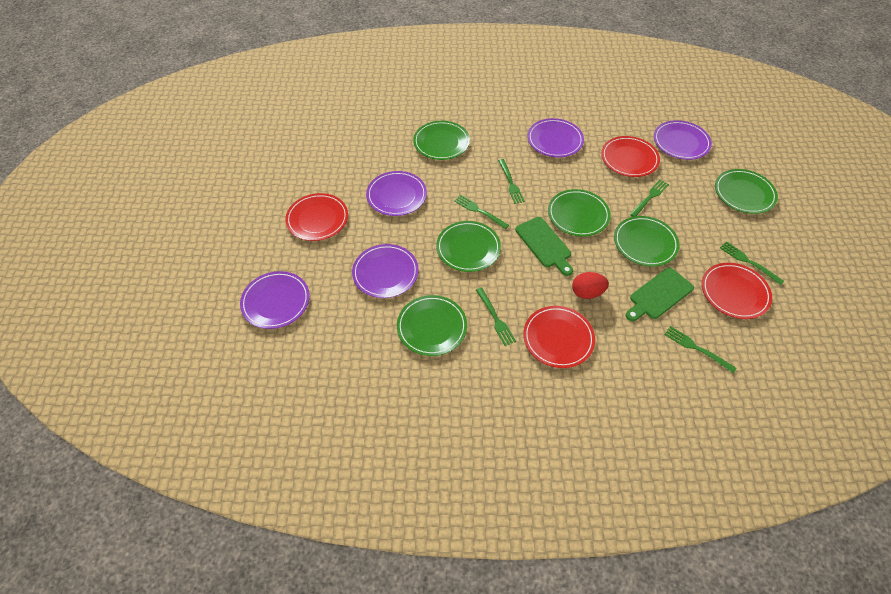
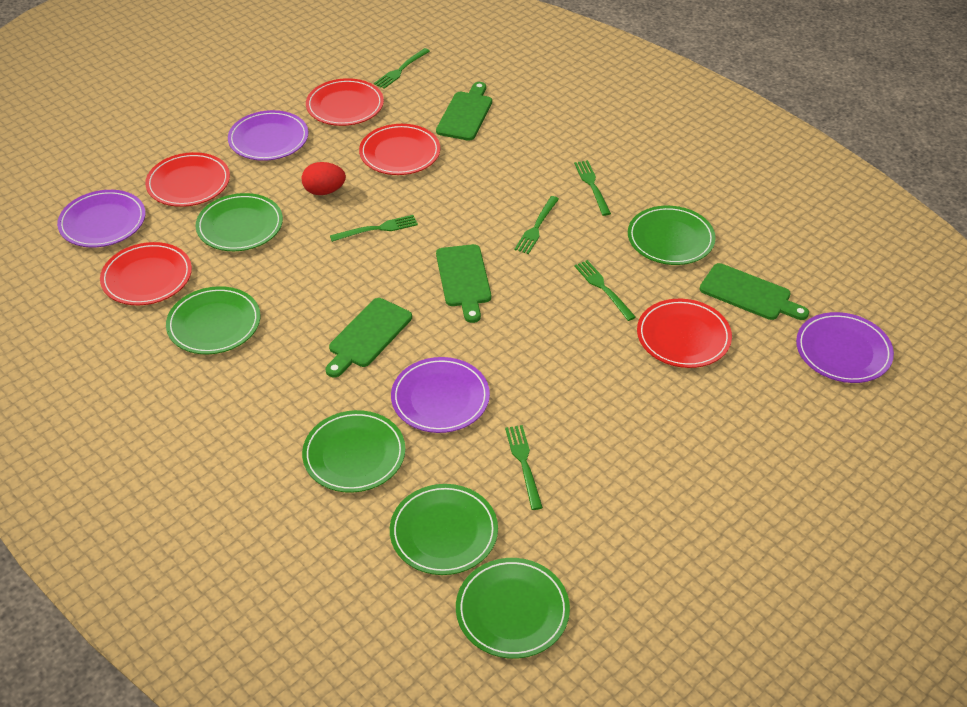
green cutting board: 2 -> 4
purple plate: 5 -> 4
red plate: 4 -> 5

